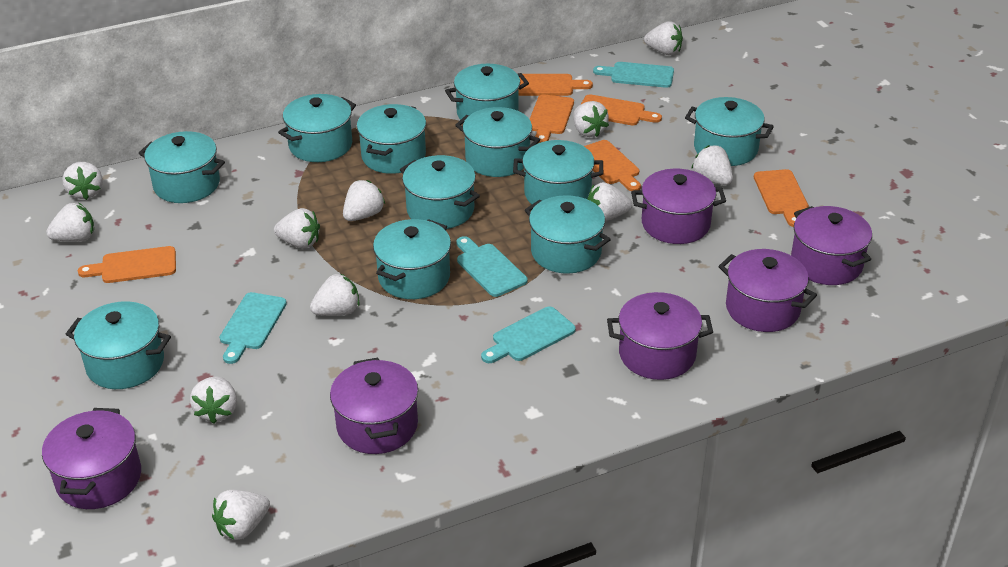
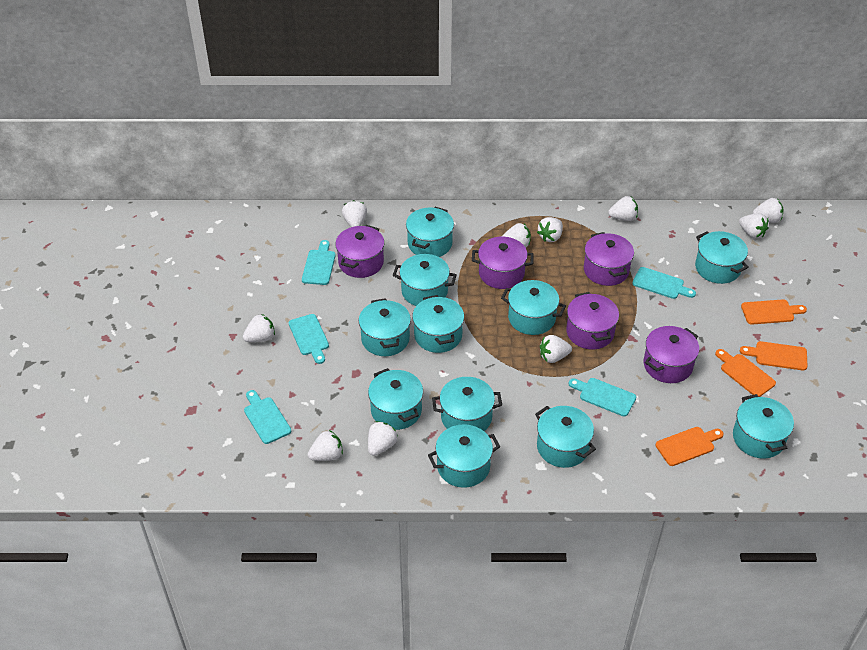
orange cutting board: 6 -> 4
purple pot: 6 -> 5
turquoise cutting board: 4 -> 5
white strawberry: 11 -> 10

